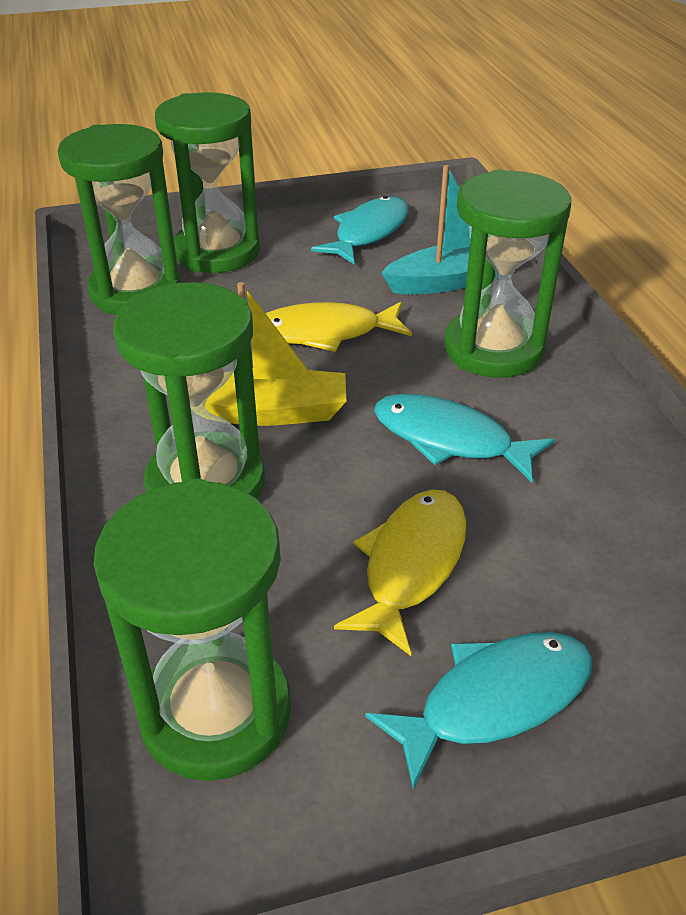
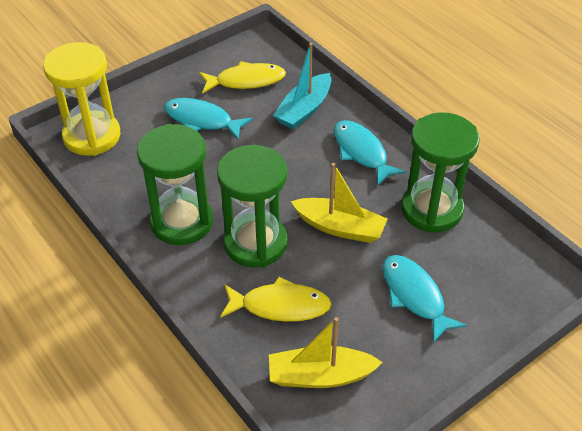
green hourglass: 5 -> 3
yellow boat: 1 -> 2
yellow hourglass: 0 -> 1

